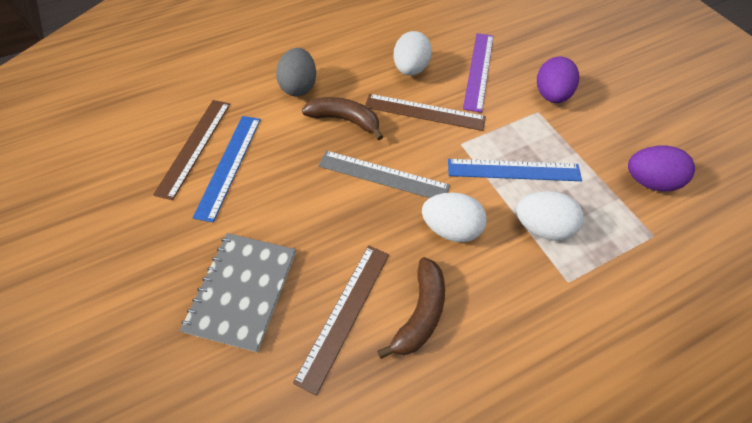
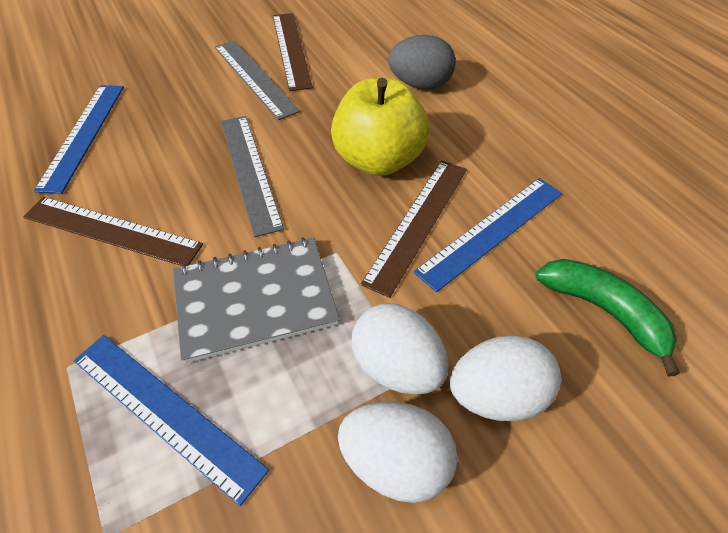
blue ruler: 2 -> 3
brown banana: 2 -> 0
green banana: 0 -> 1
grey ruler: 1 -> 2
purple egg: 2 -> 0
purple ruler: 1 -> 0
yellow apple: 0 -> 1

